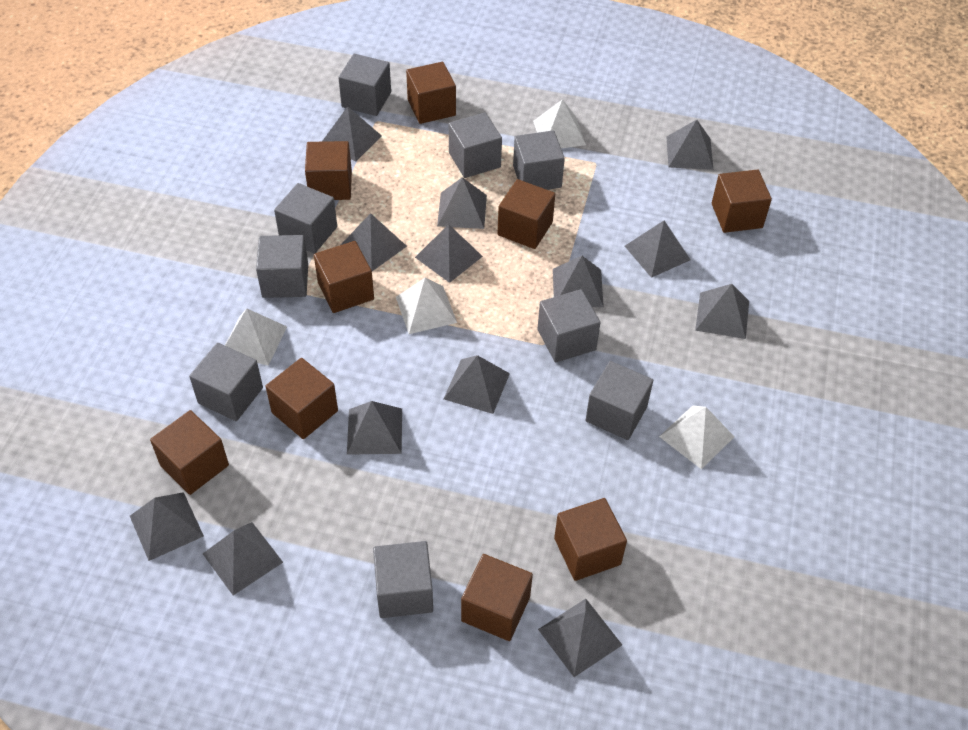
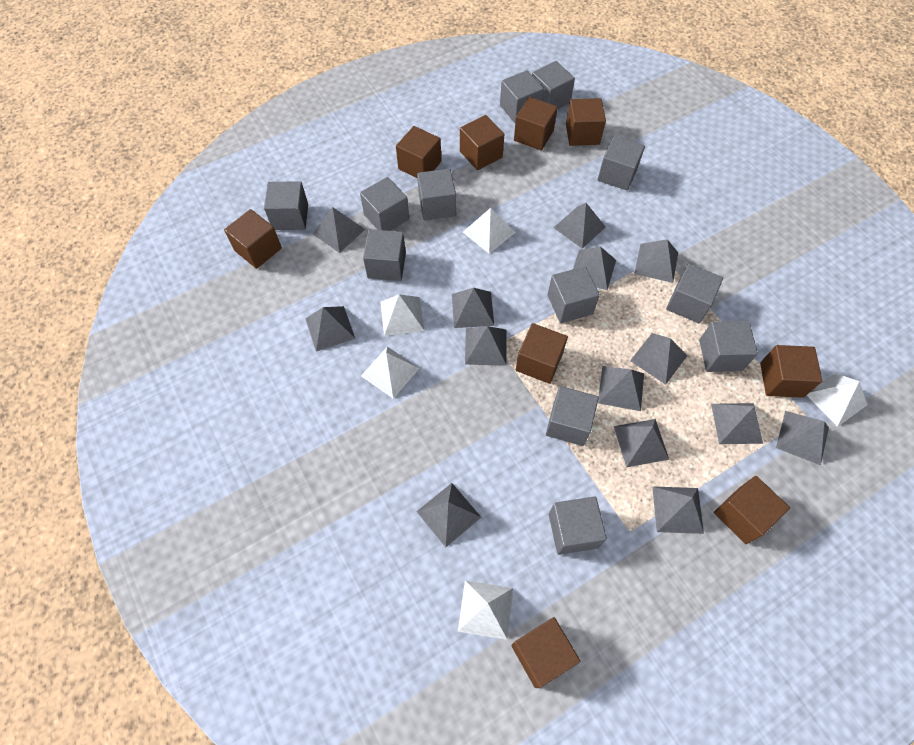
grey cube: 9 -> 12
grey pyramid: 13 -> 14
white pyramid: 4 -> 5

